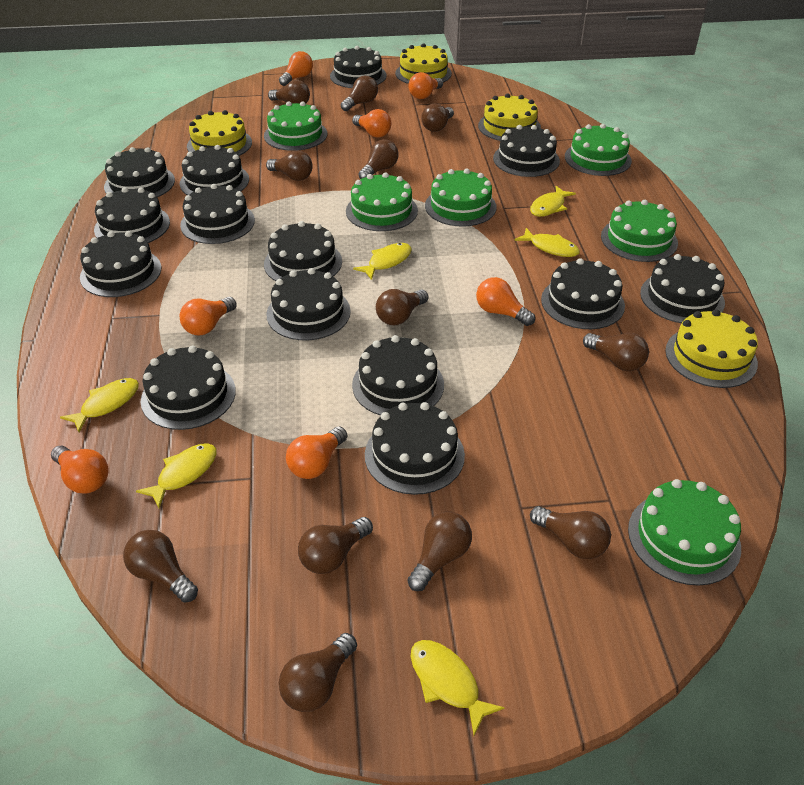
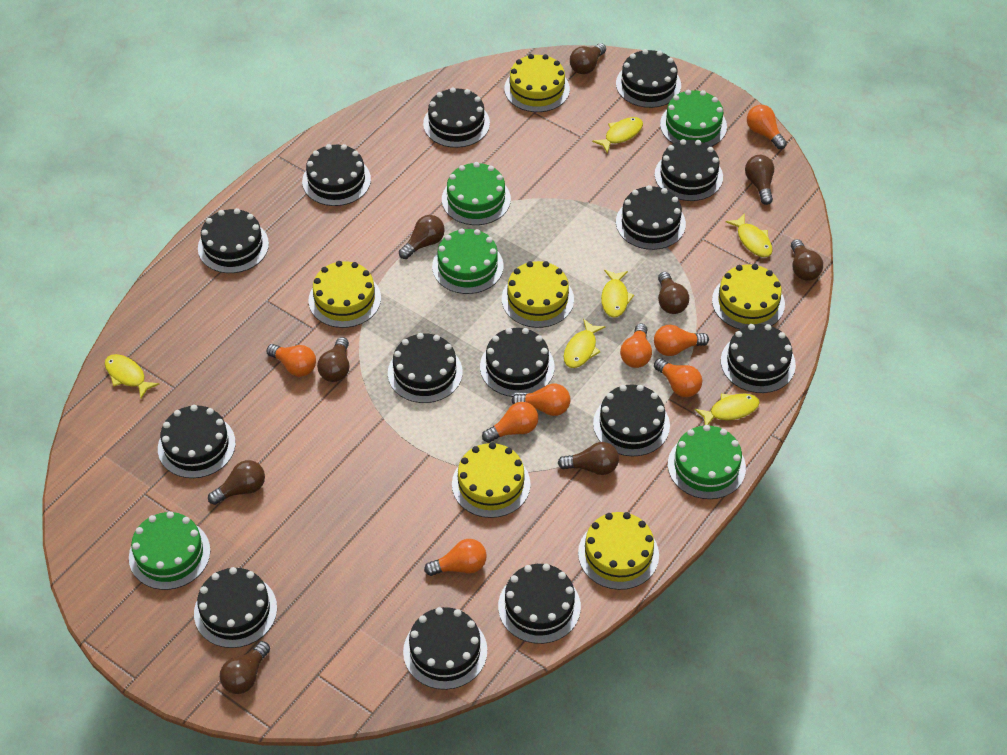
brown light bulb: 12 -> 9
green cake: 6 -> 5
orange light bulb: 7 -> 8
yellow cake: 4 -> 6

